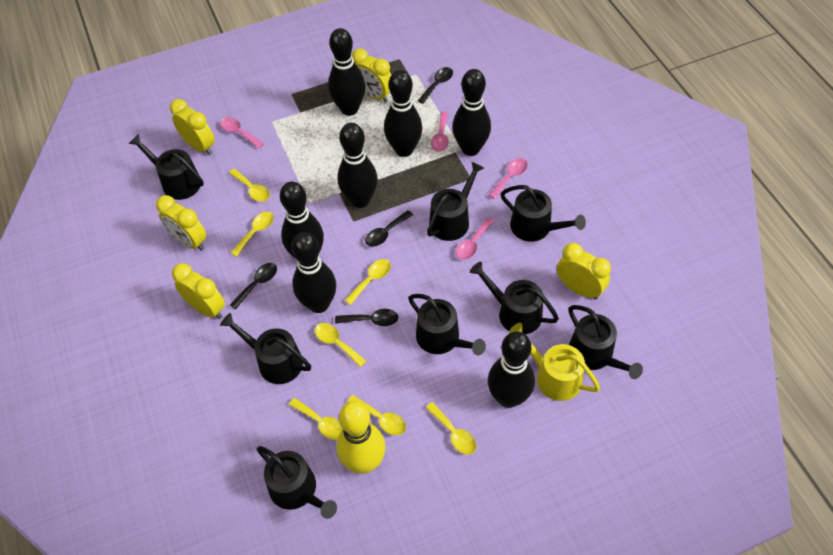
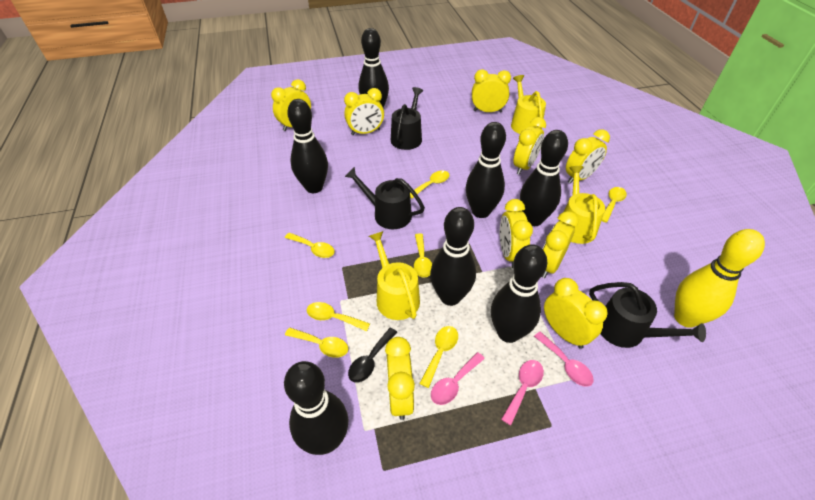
black spoon: 4 -> 1
black watering can: 8 -> 3
pink spoon: 4 -> 3
yellow clock: 5 -> 9
yellow watering can: 1 -> 3

